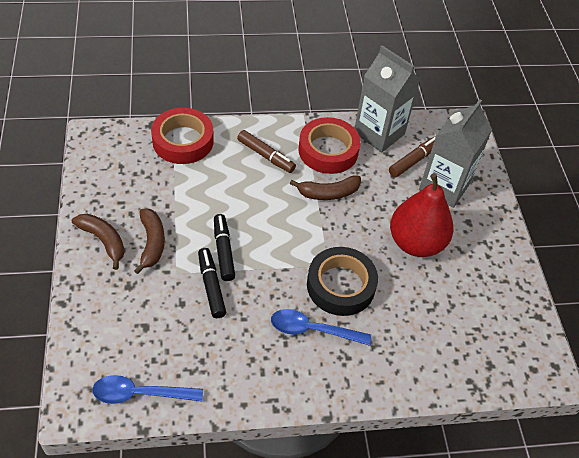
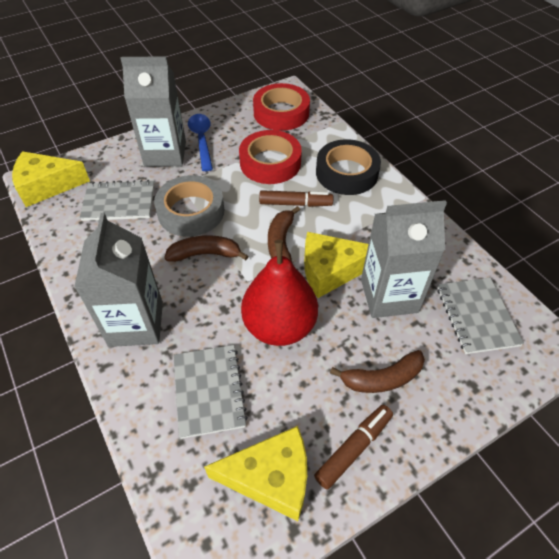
black marker: 2 -> 0
blue spoon: 2 -> 1
grey carton: 2 -> 3
grey notebook: 0 -> 3
grey tape: 0 -> 1
yellow cheese: 0 -> 3

